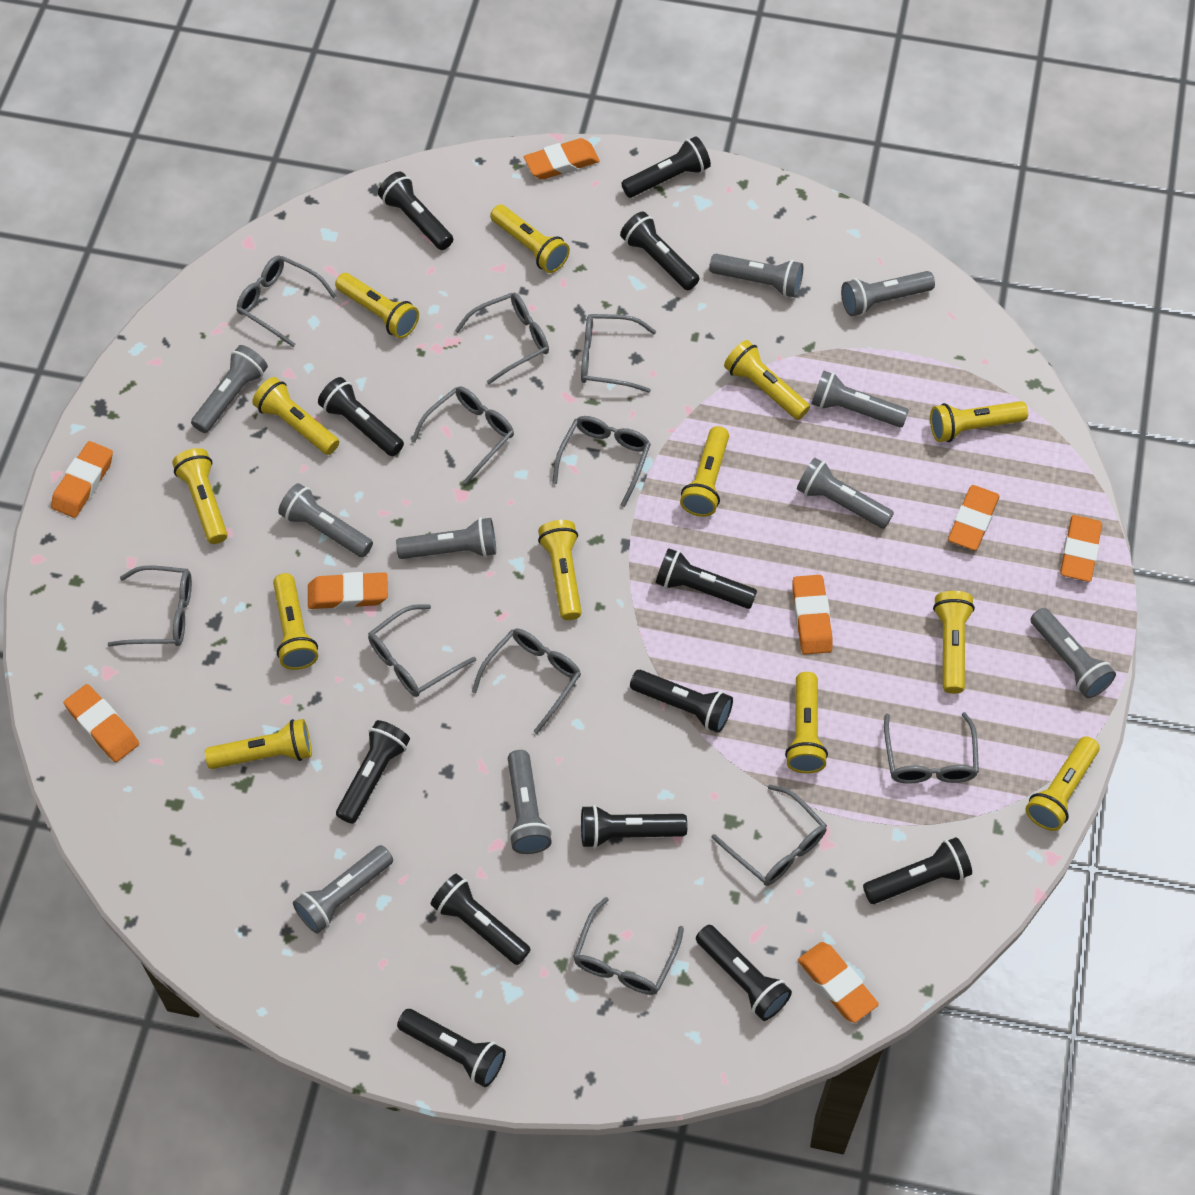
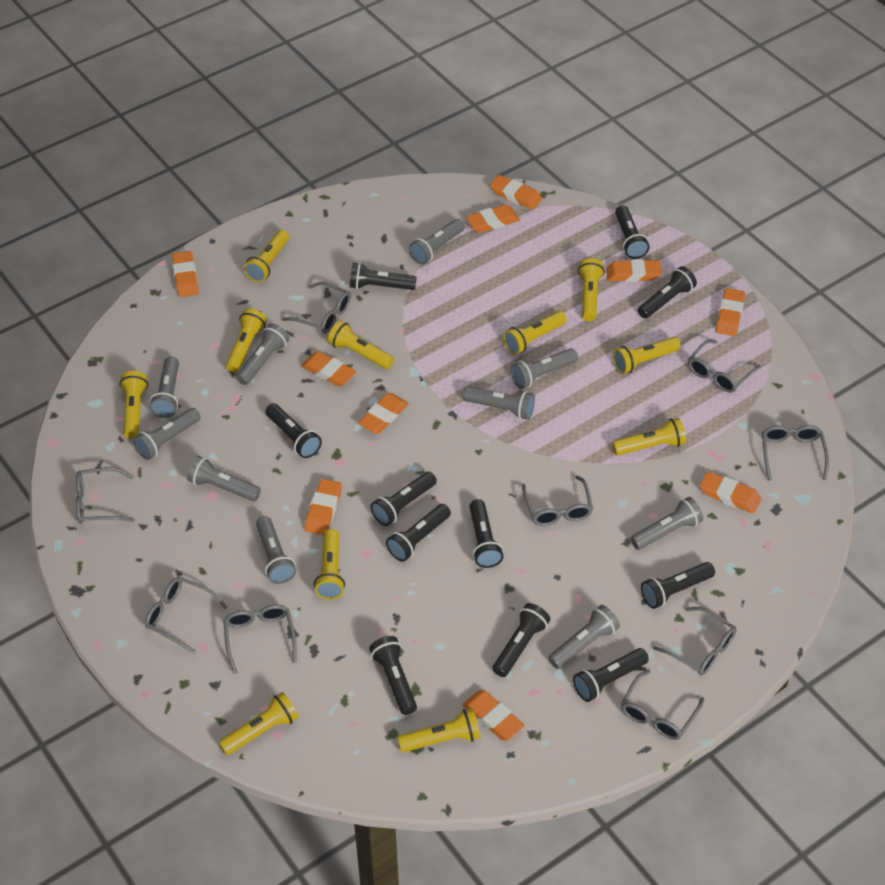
black flashlight: 12 -> 11
grey glasses: 11 -> 9
orange eraser: 8 -> 10
yellow flashlight: 13 -> 11

